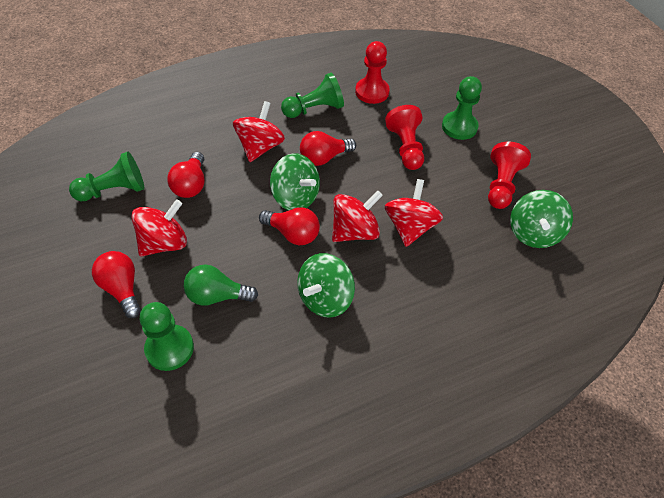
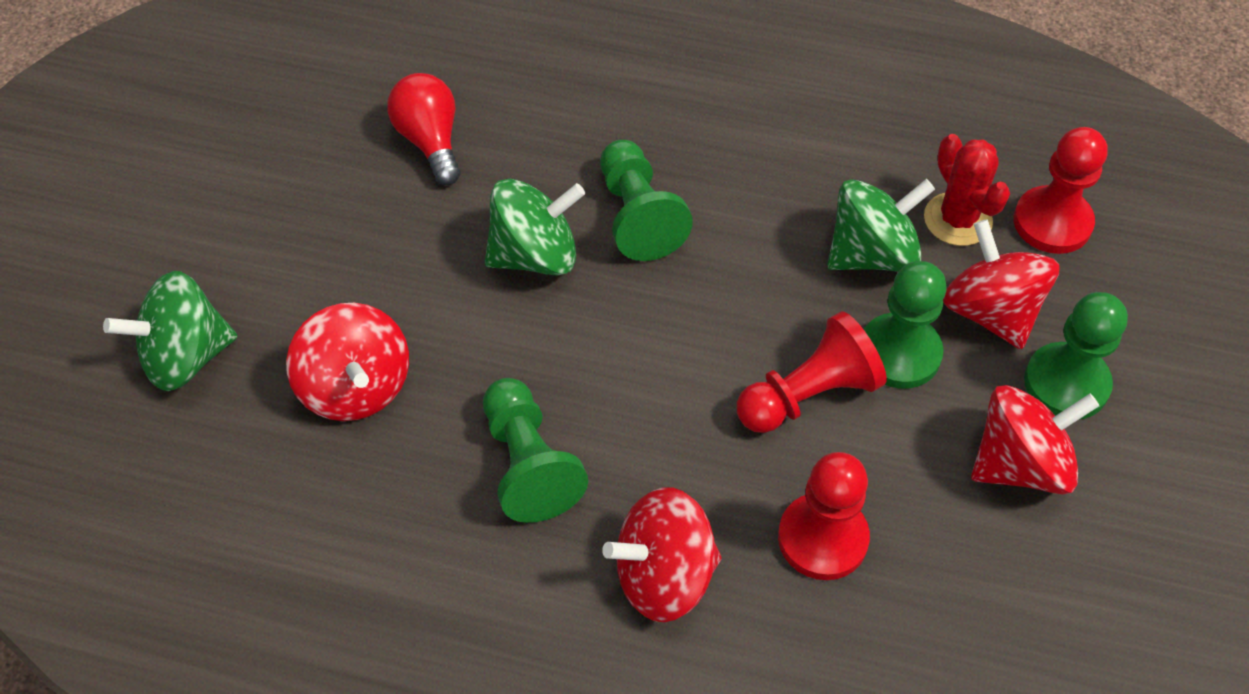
green light bulb: 1 -> 0
red cactus: 0 -> 1
red light bulb: 4 -> 1

